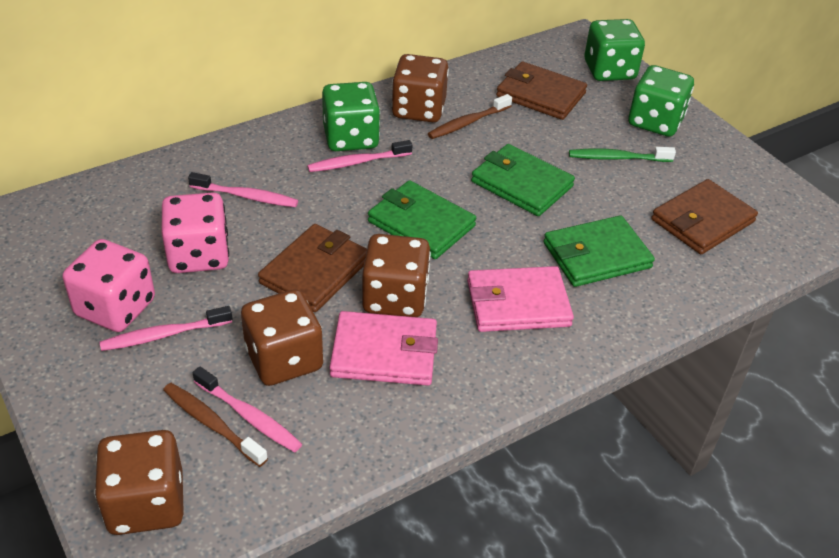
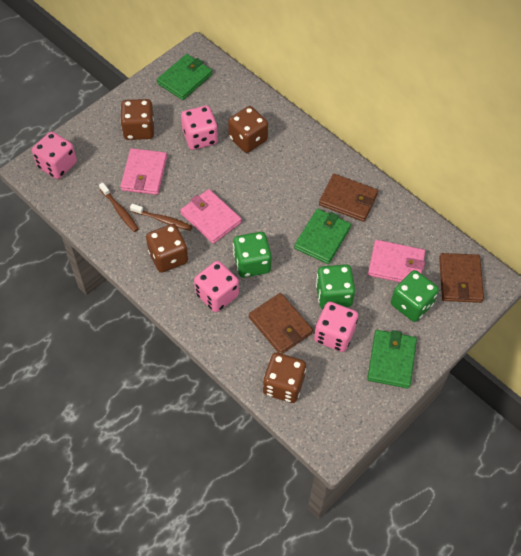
green toothbrush: 1 -> 0
pink dice: 2 -> 4
pink toothbrush: 4 -> 0
pink wallet: 2 -> 3

